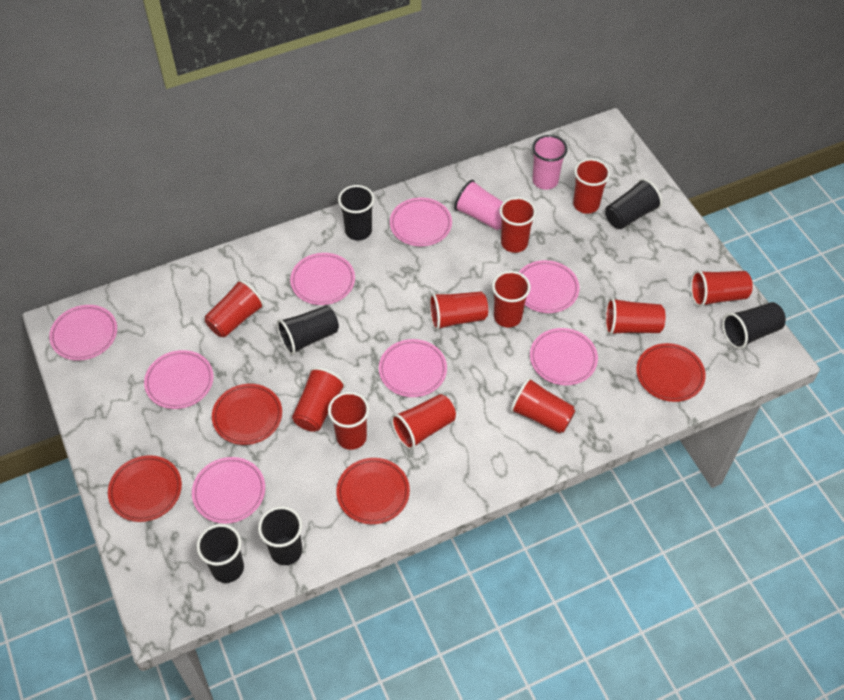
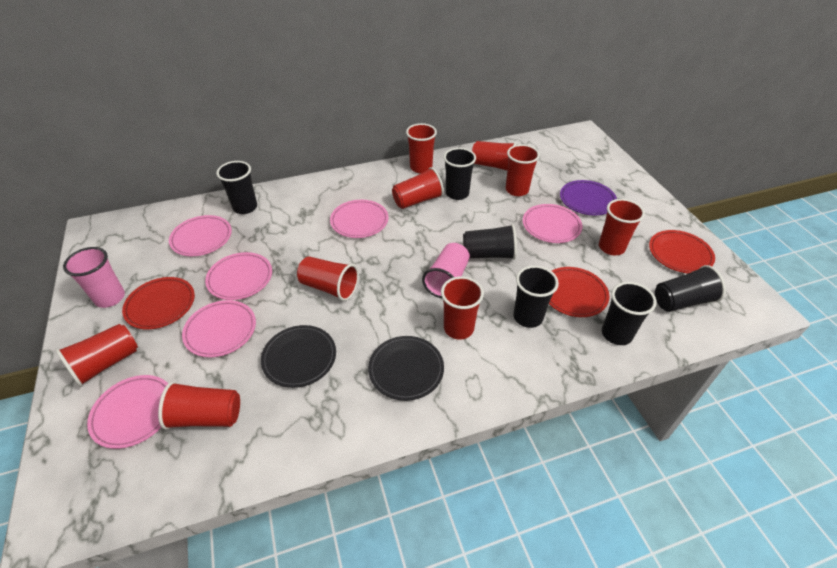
black plate: 0 -> 2
pink plate: 8 -> 6
purple plate: 0 -> 1
red cup: 11 -> 9
red plate: 4 -> 3

